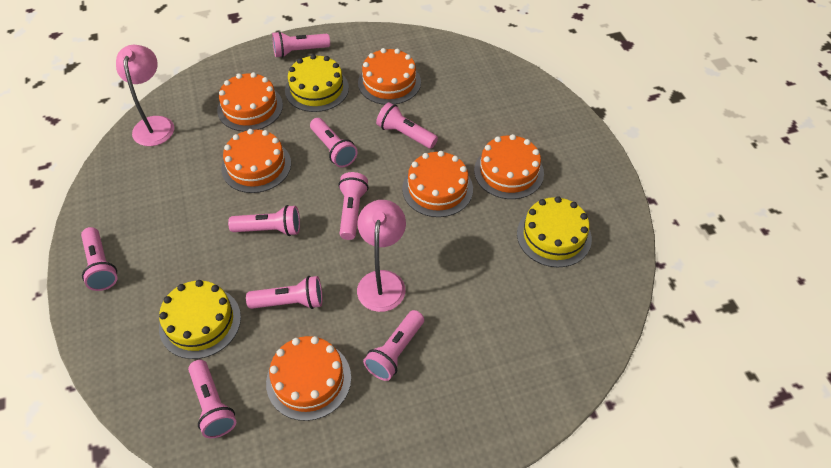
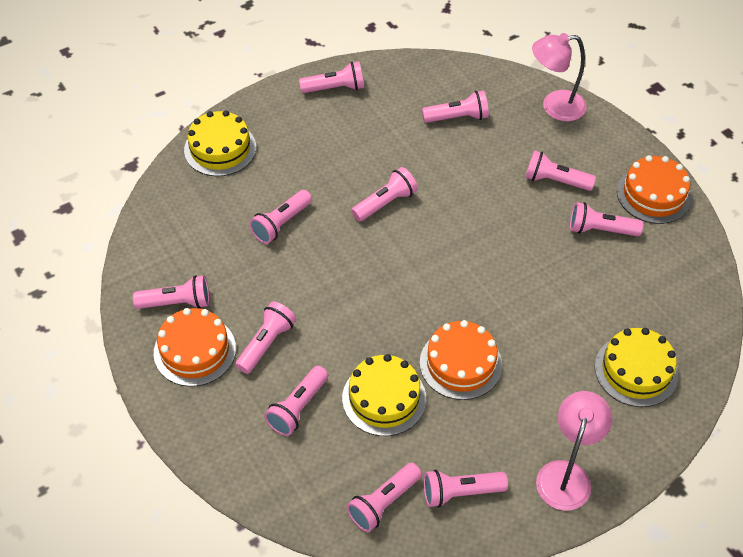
orange cake: 6 -> 3
pink flashlight: 9 -> 11

